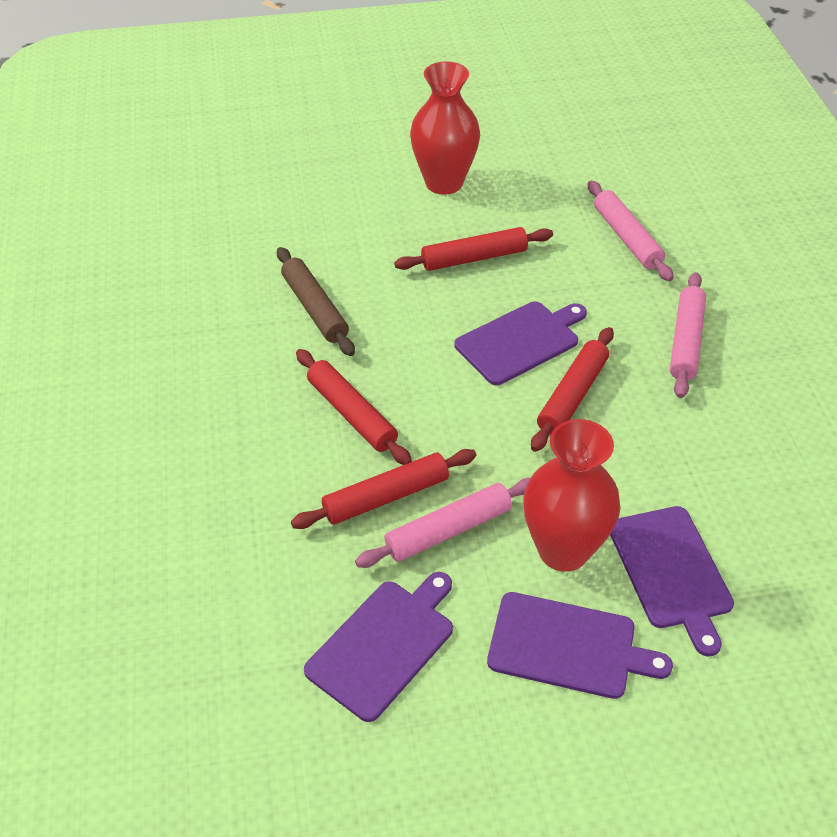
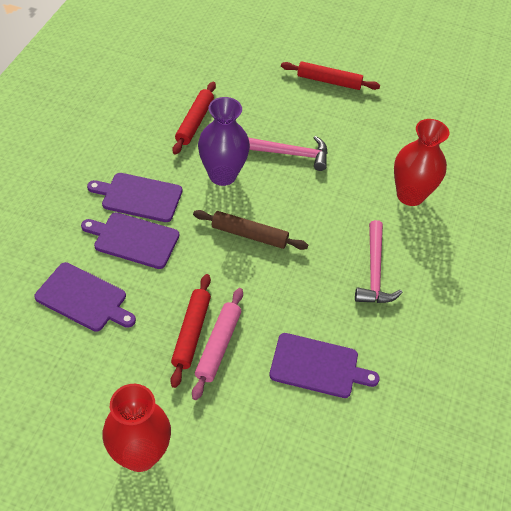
pink hammer: 0 -> 2
pink rolling pin: 3 -> 1
purple vase: 0 -> 1
red rolling pin: 4 -> 3

